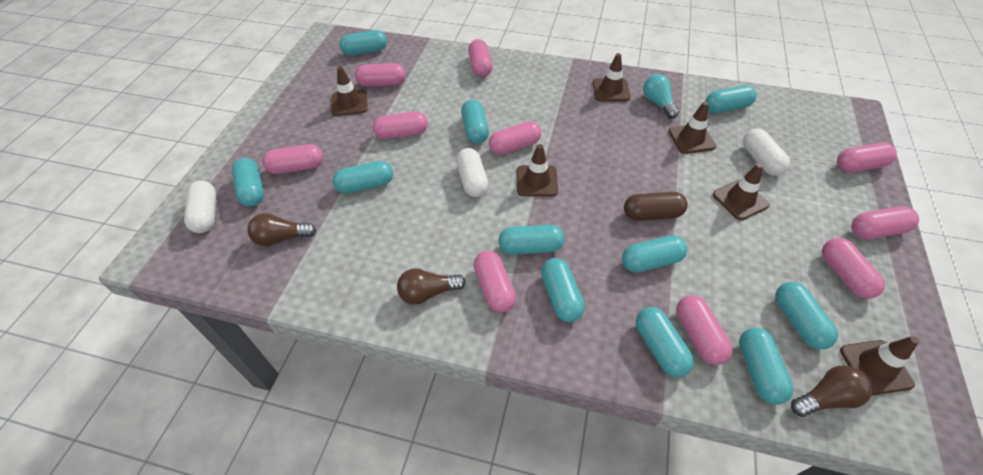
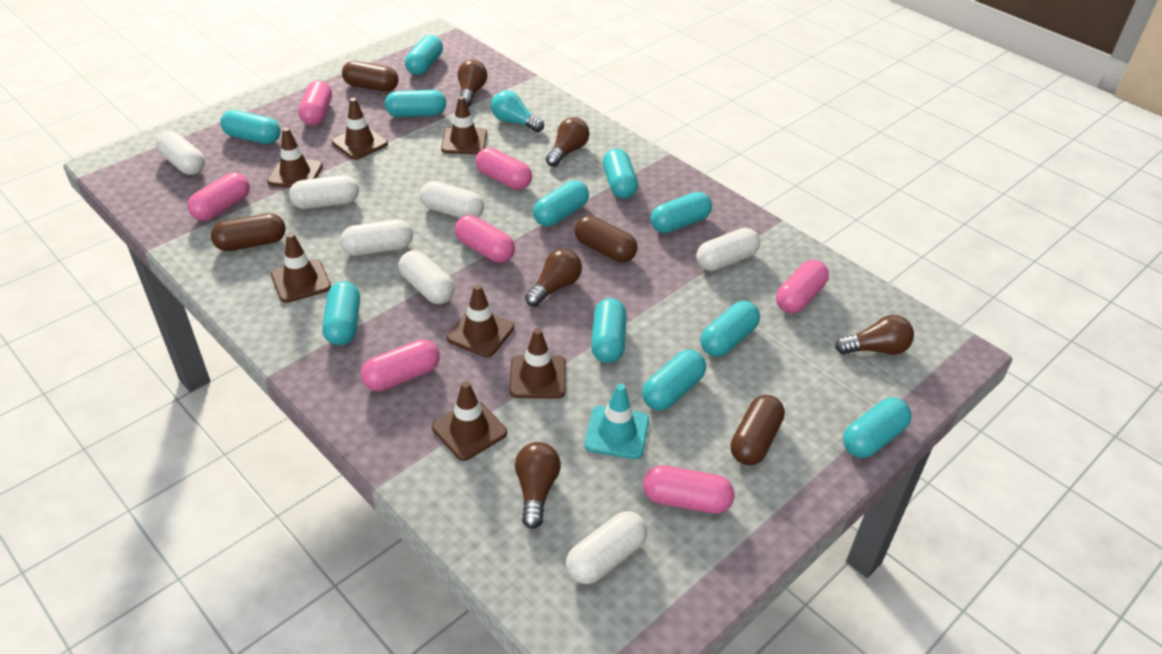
brown capsule: 1 -> 4
brown light bulb: 3 -> 5
brown traffic cone: 6 -> 7
pink capsule: 10 -> 7
turquoise traffic cone: 0 -> 1
white capsule: 3 -> 7

